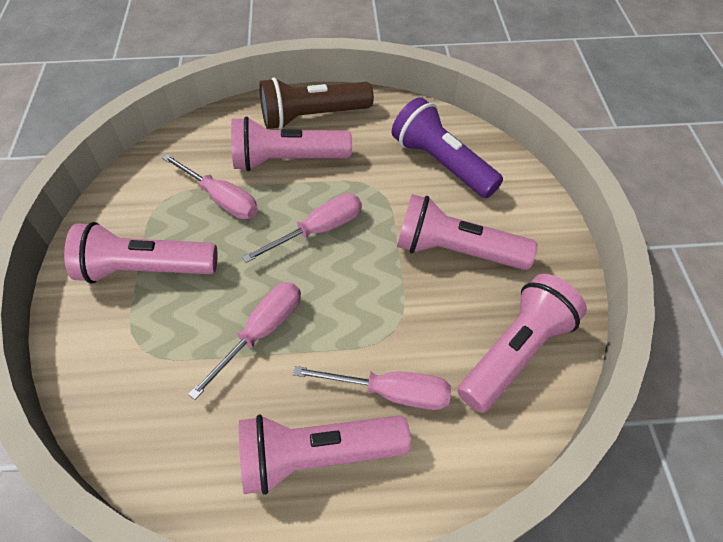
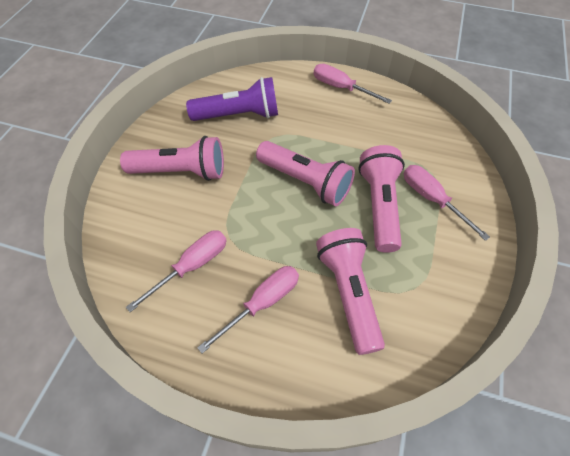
brown flashlight: 1 -> 0
pink flashlight: 5 -> 4

